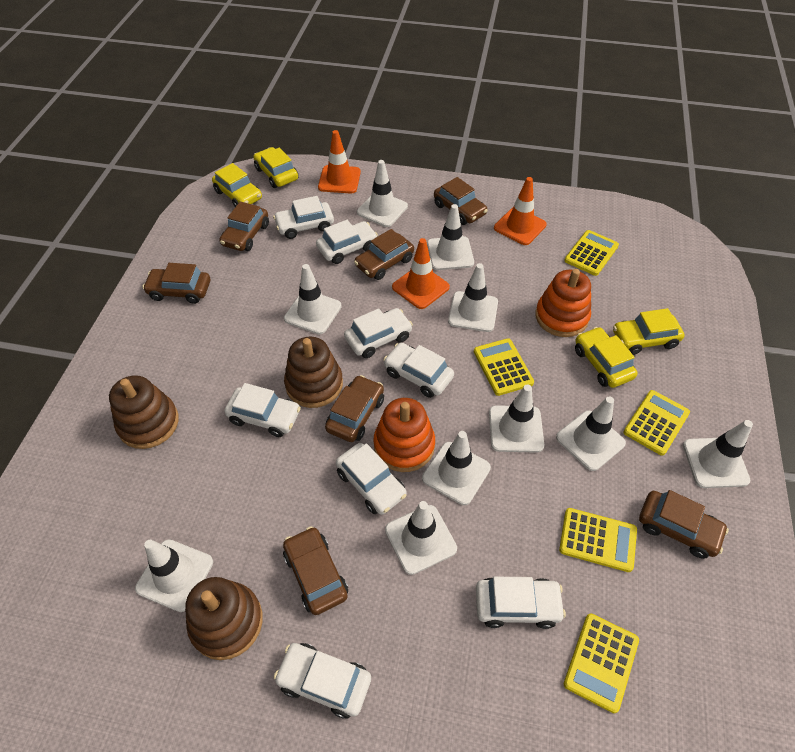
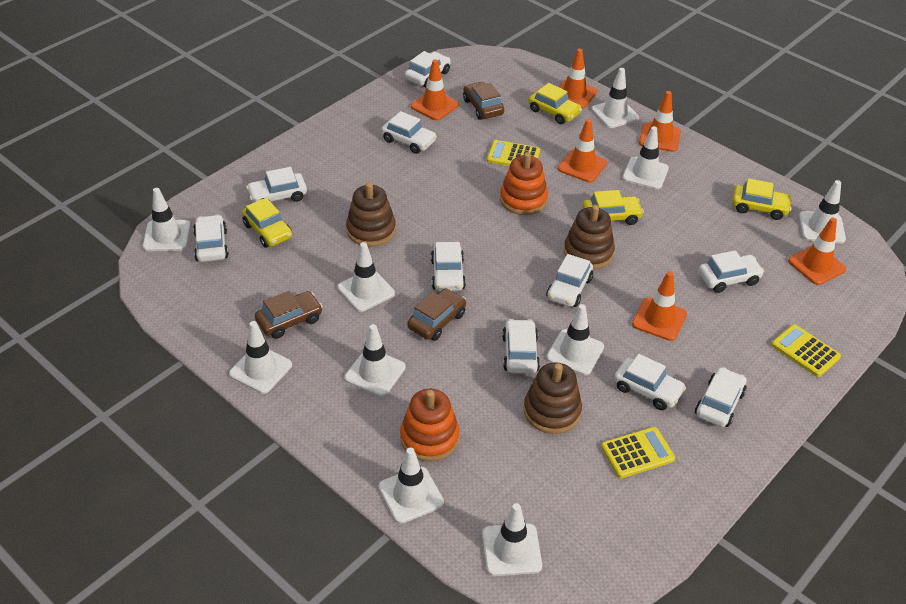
brown car: 7 -> 3
orange traffic cone: 3 -> 6
white car: 8 -> 10
yellow calculator: 5 -> 3

